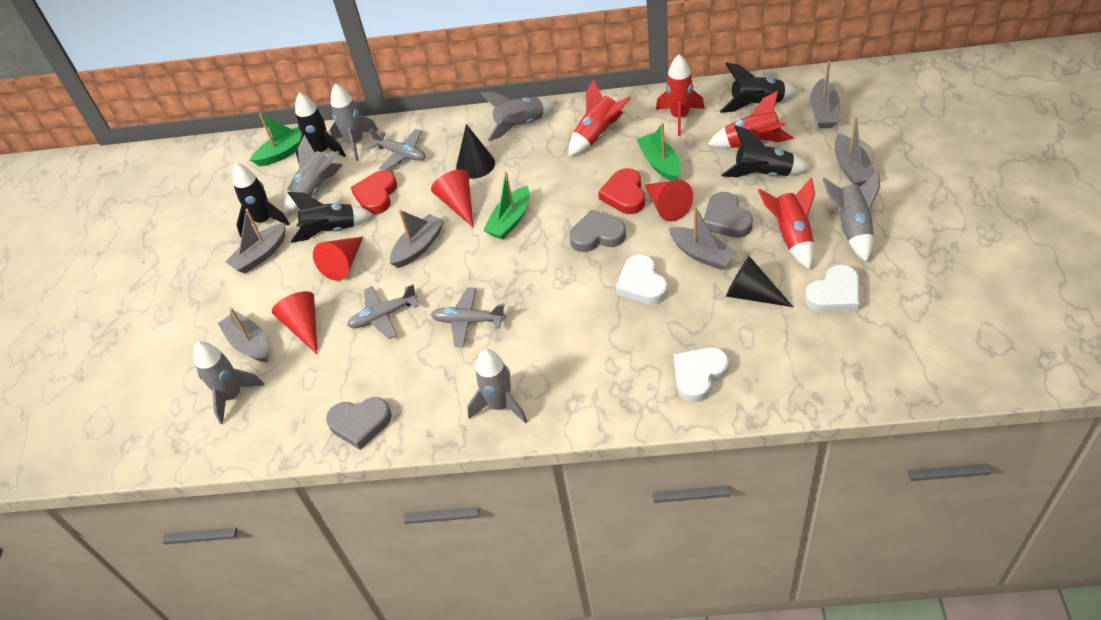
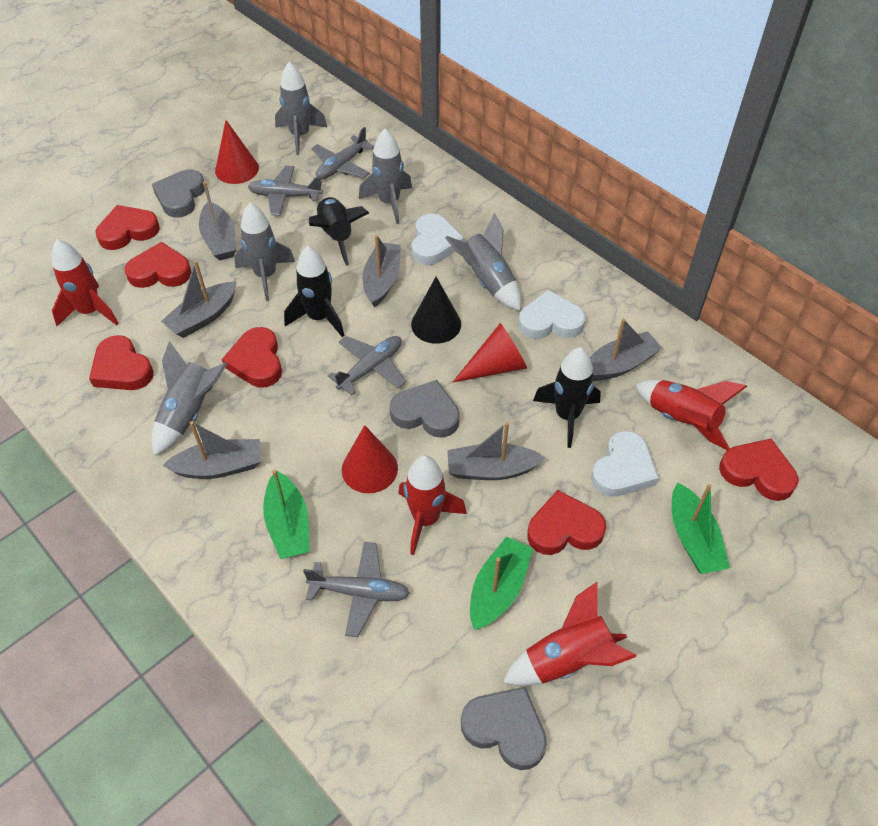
black cone: 2 -> 1
black rocket: 5 -> 3
grey plane: 3 -> 4
grey rocket: 6 -> 5
red cone: 4 -> 3
red heart: 2 -> 6

